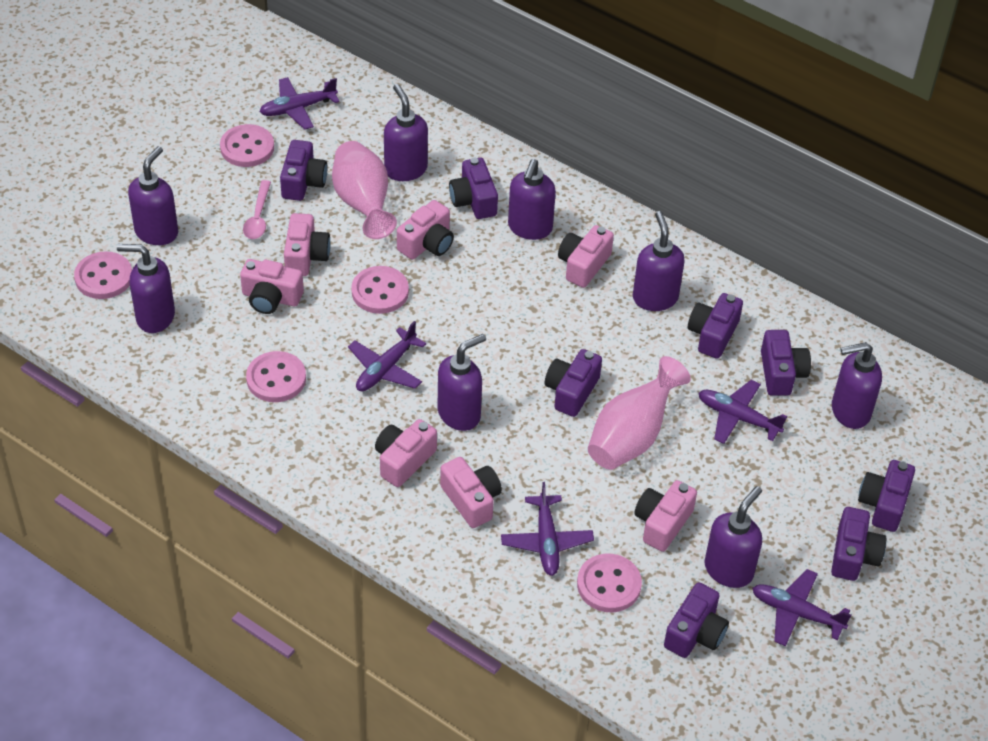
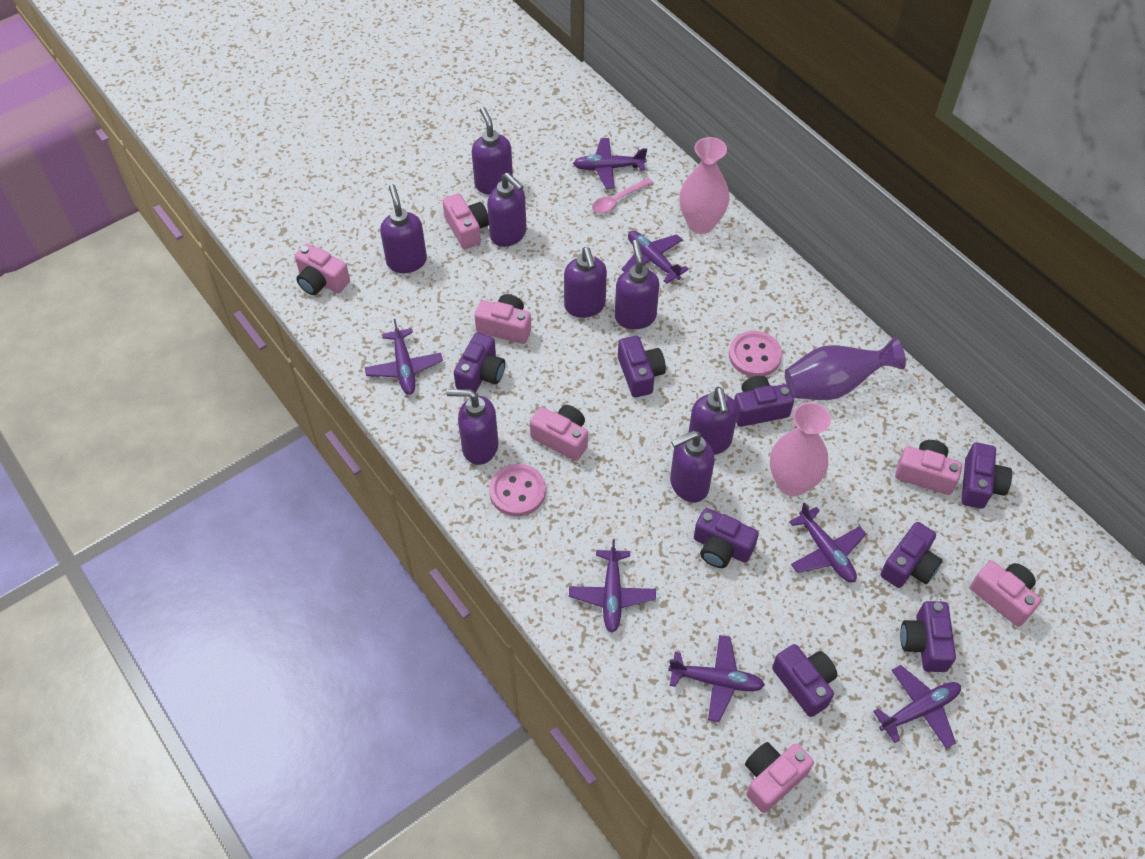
pink button: 5 -> 2
purple plane: 5 -> 7
purple vase: 0 -> 1

